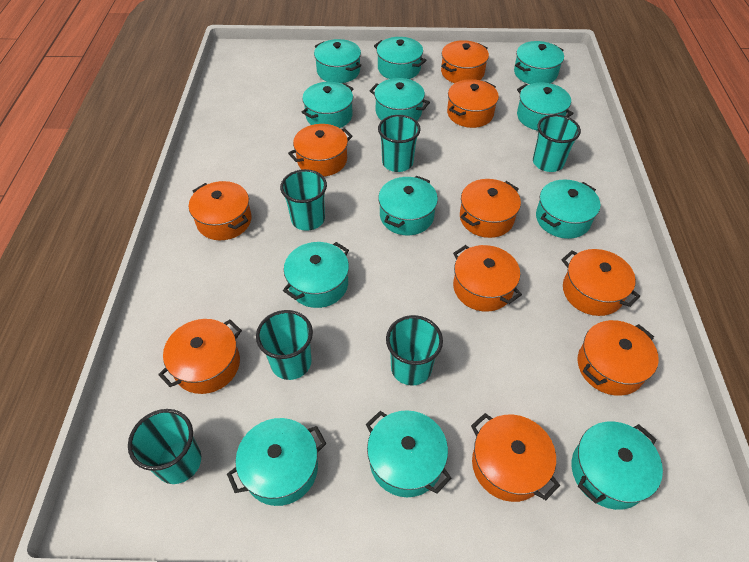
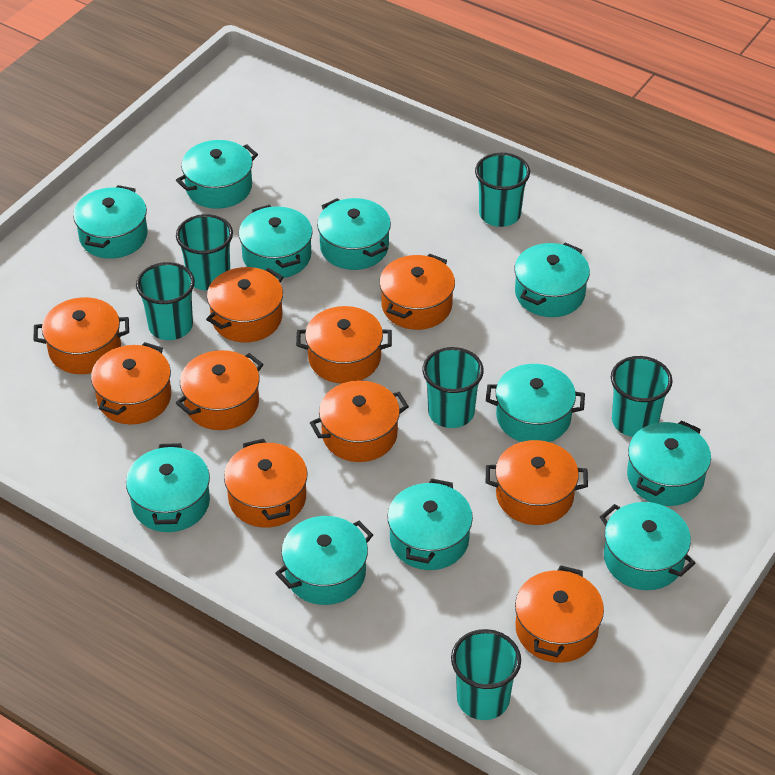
turquoise pot: 12 -> 11

